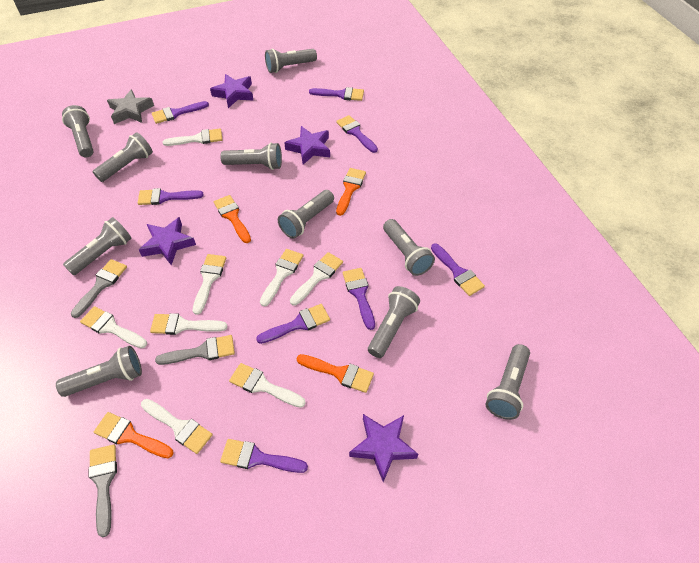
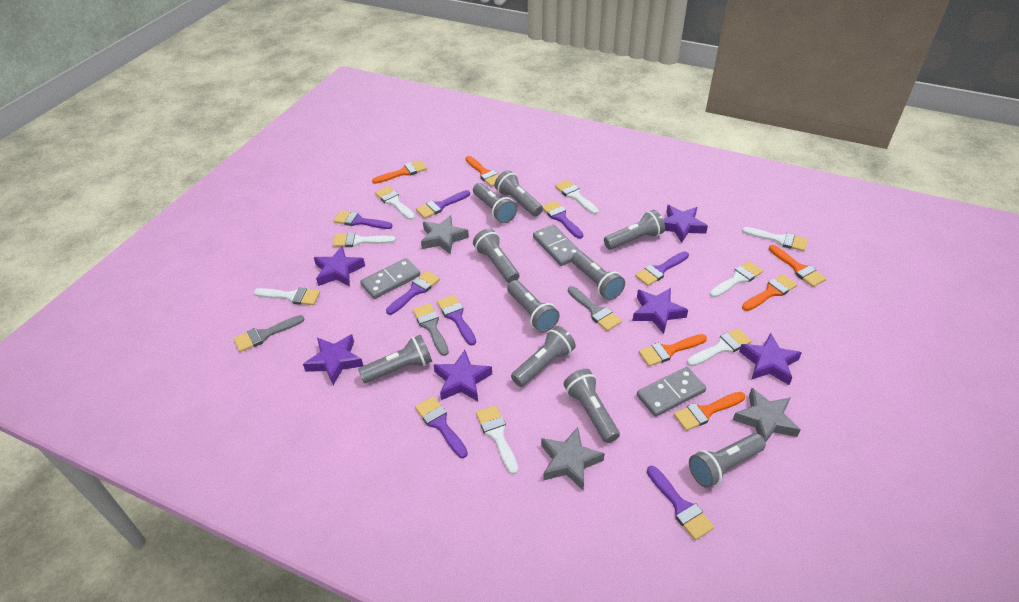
grey domino: 0 -> 3
grey star: 1 -> 3
orange brush: 4 -> 6
purple star: 4 -> 6

